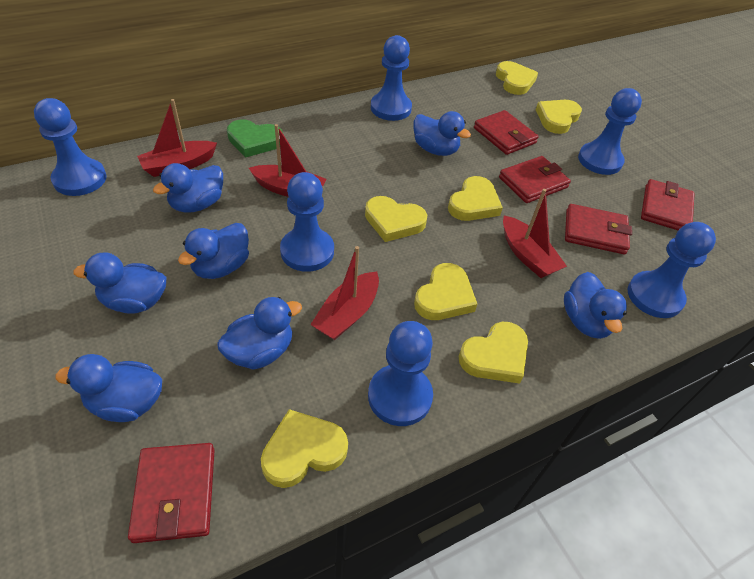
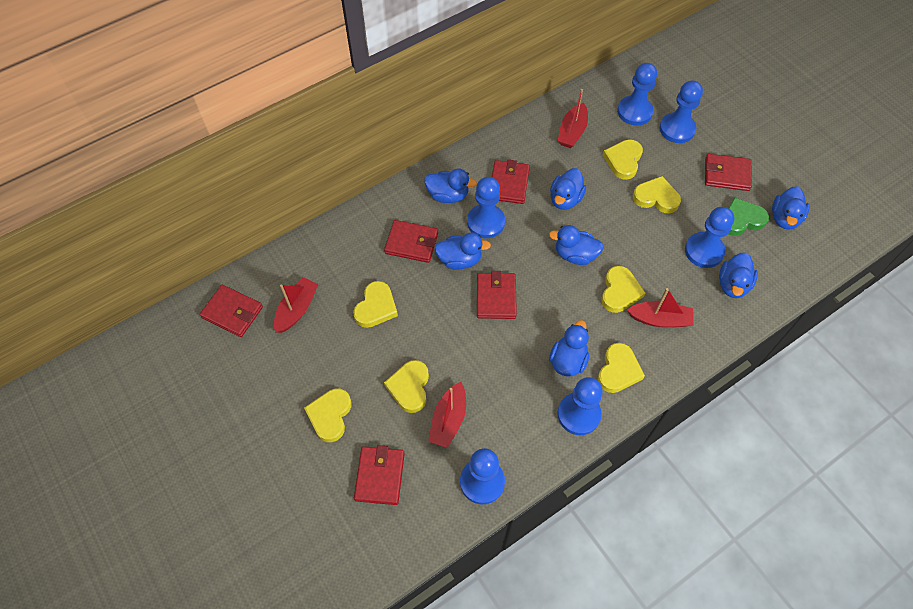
red wallet: 5 -> 6

